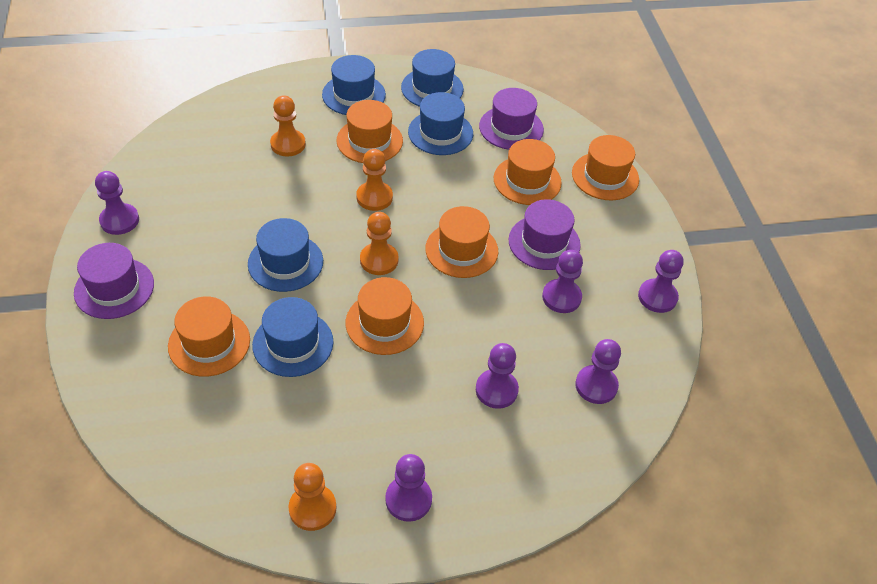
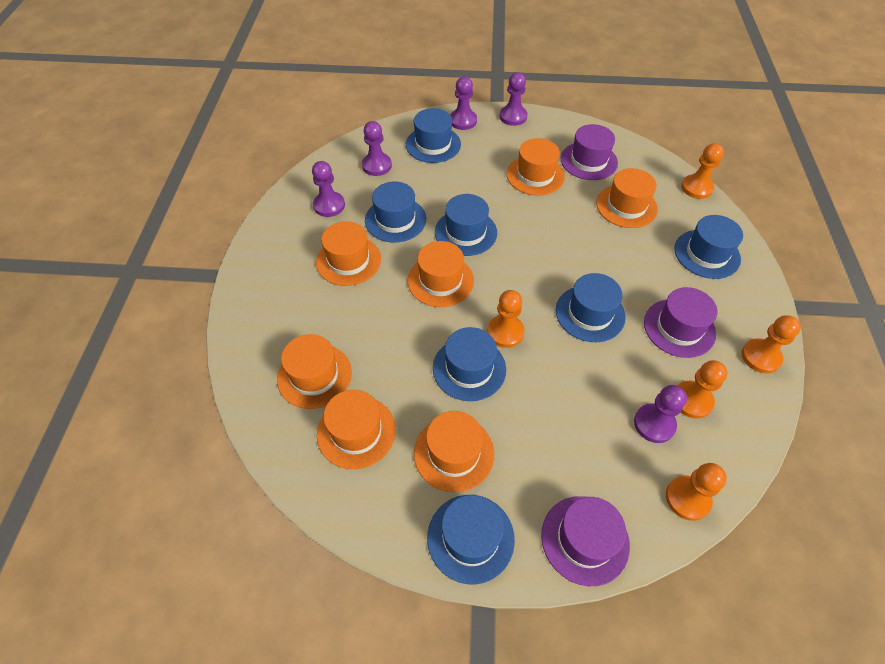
blue hat: 5 -> 7
orange hat: 6 -> 7
orange pawn: 4 -> 5
purple pawn: 6 -> 5

